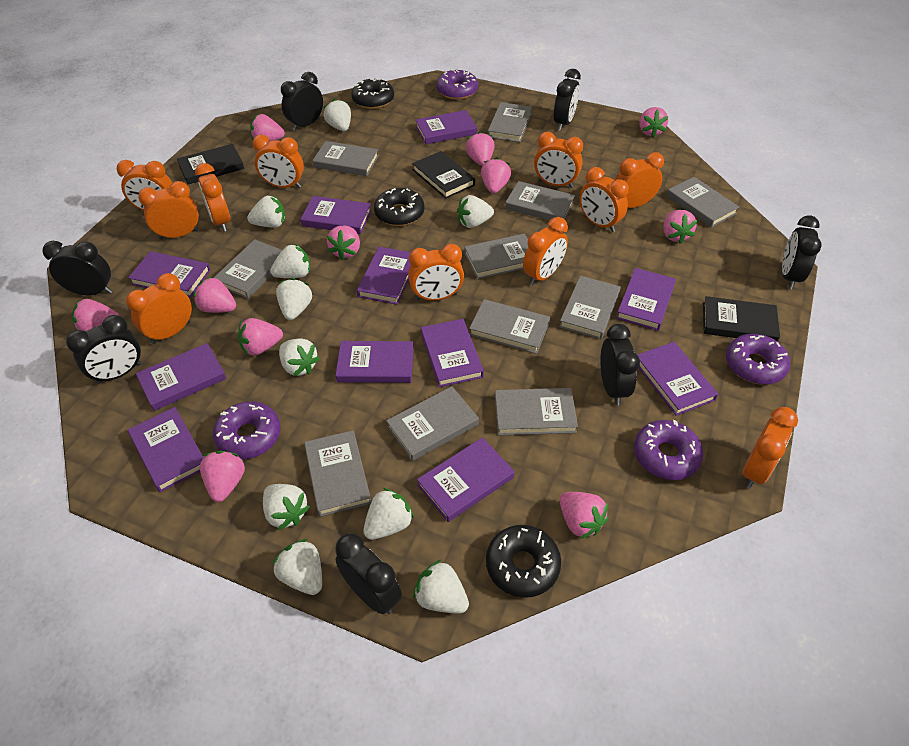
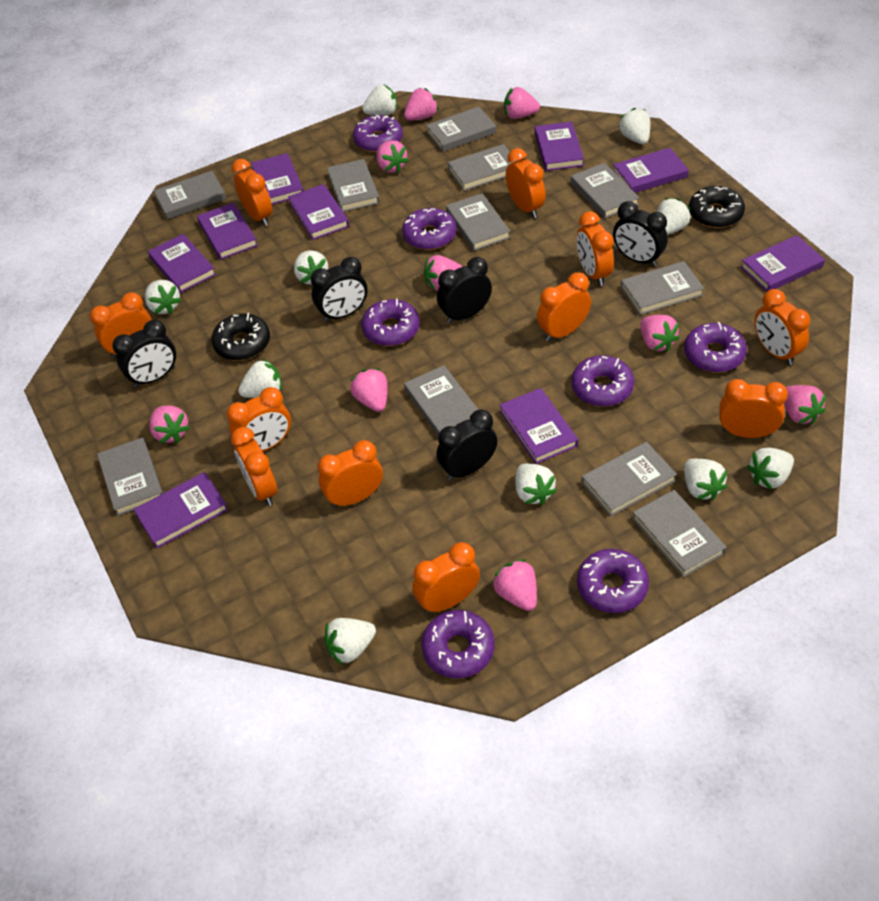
black book: 3 -> 0
black clock: 7 -> 5
black donut: 3 -> 2
pink strawberry: 11 -> 9
purple book: 11 -> 9
purple donut: 4 -> 7

